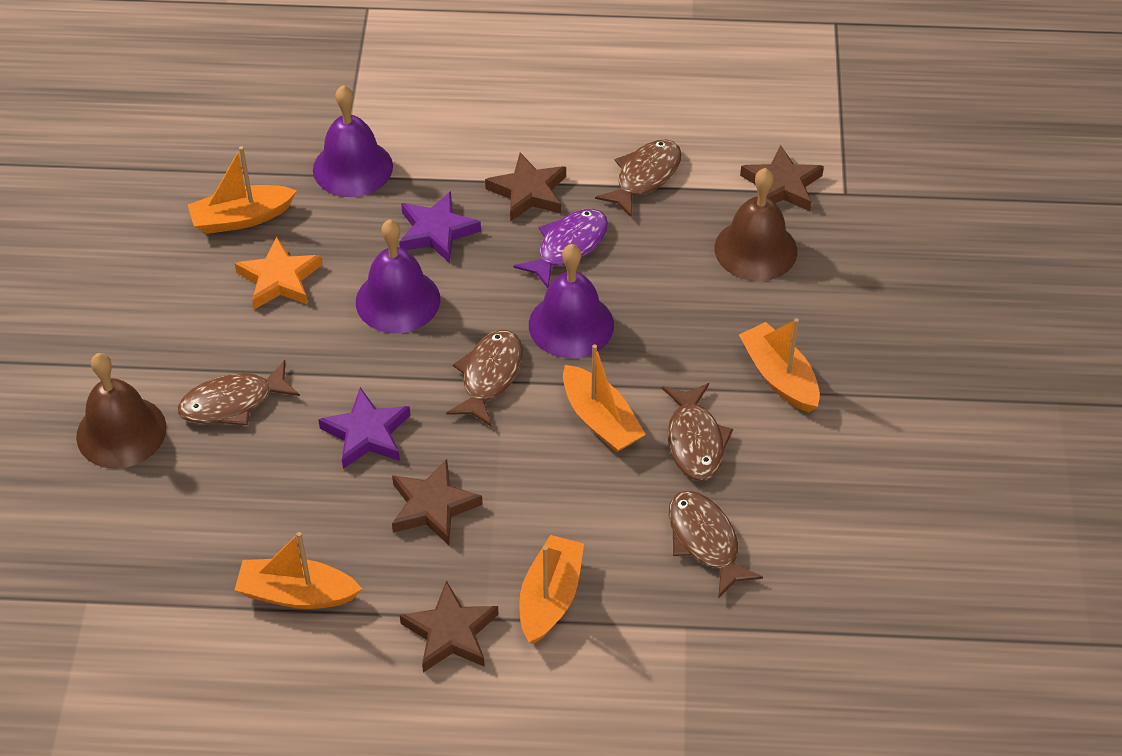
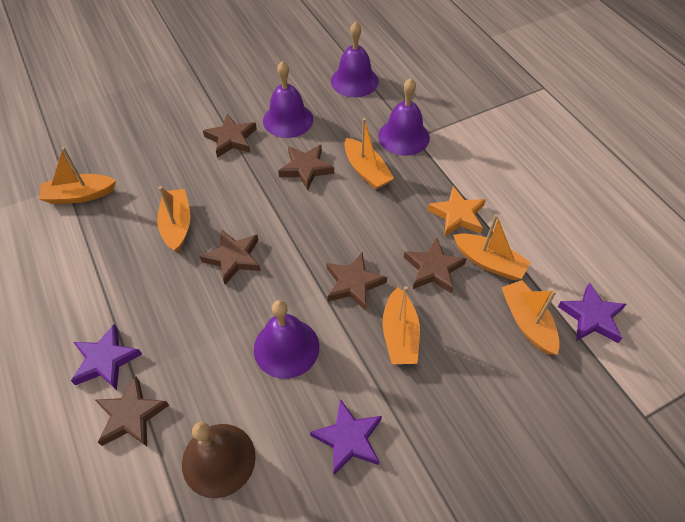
brown bell: 2 -> 1
brown fish: 5 -> 0
brown star: 4 -> 6
orange boat: 5 -> 6
purple bell: 3 -> 4
purple fish: 1 -> 0
purple star: 2 -> 3

